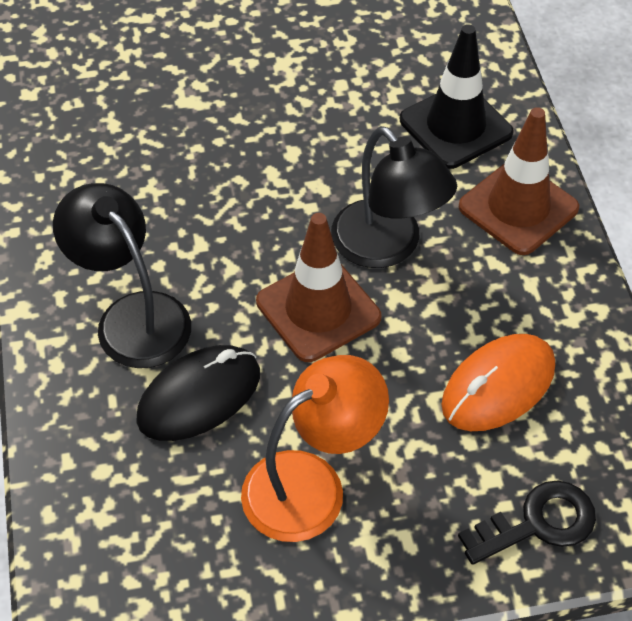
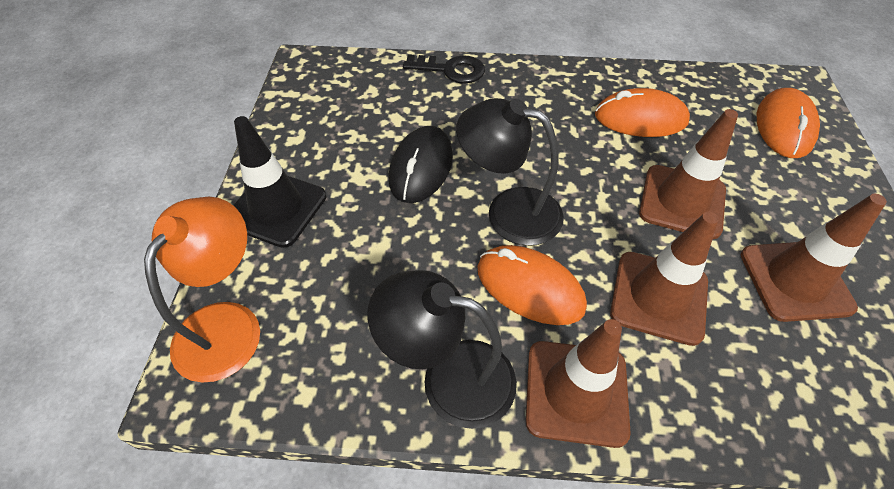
brown traffic cone: 2 -> 4
orange mouse: 1 -> 3

